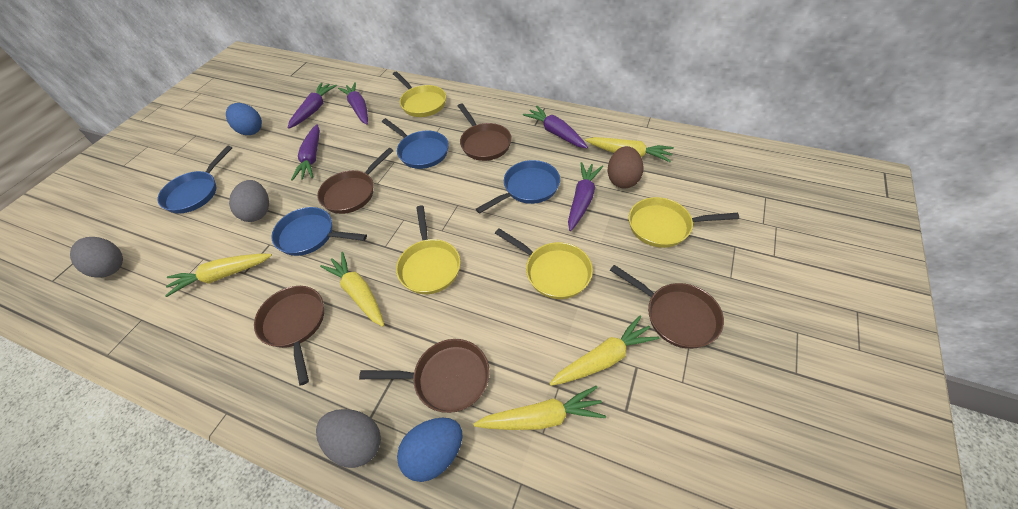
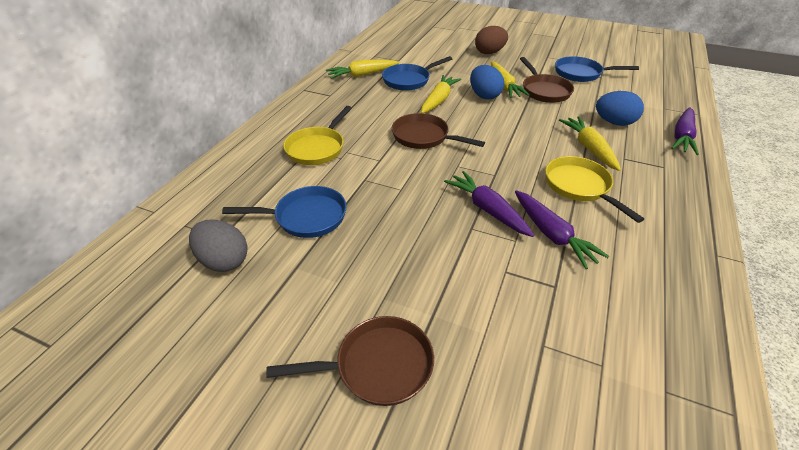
blue pan: 4 -> 3
brown pan: 5 -> 3
grey egg: 3 -> 1
purple carrot: 5 -> 3
yellow carrot: 5 -> 4
yellow pan: 4 -> 2

